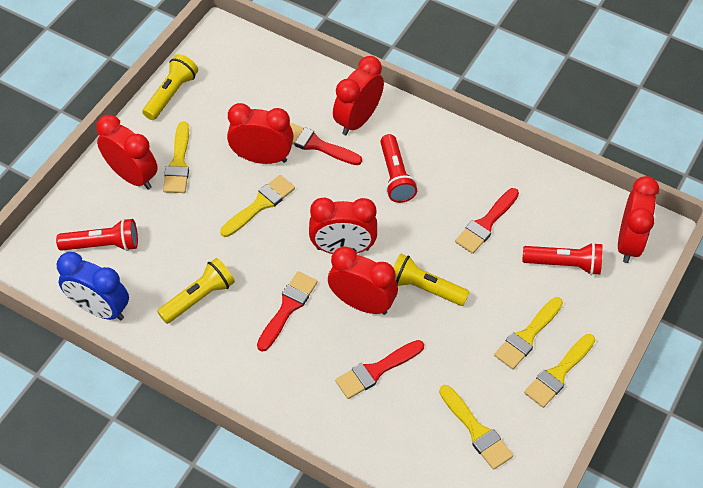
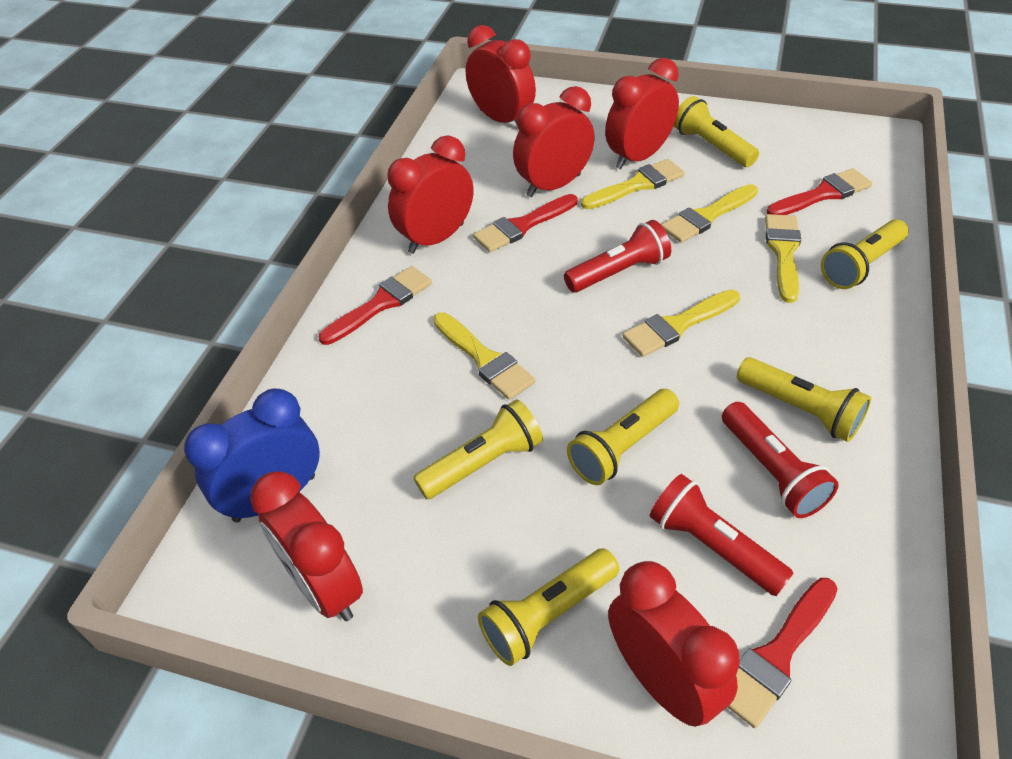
yellow flashlight: 3 -> 6

